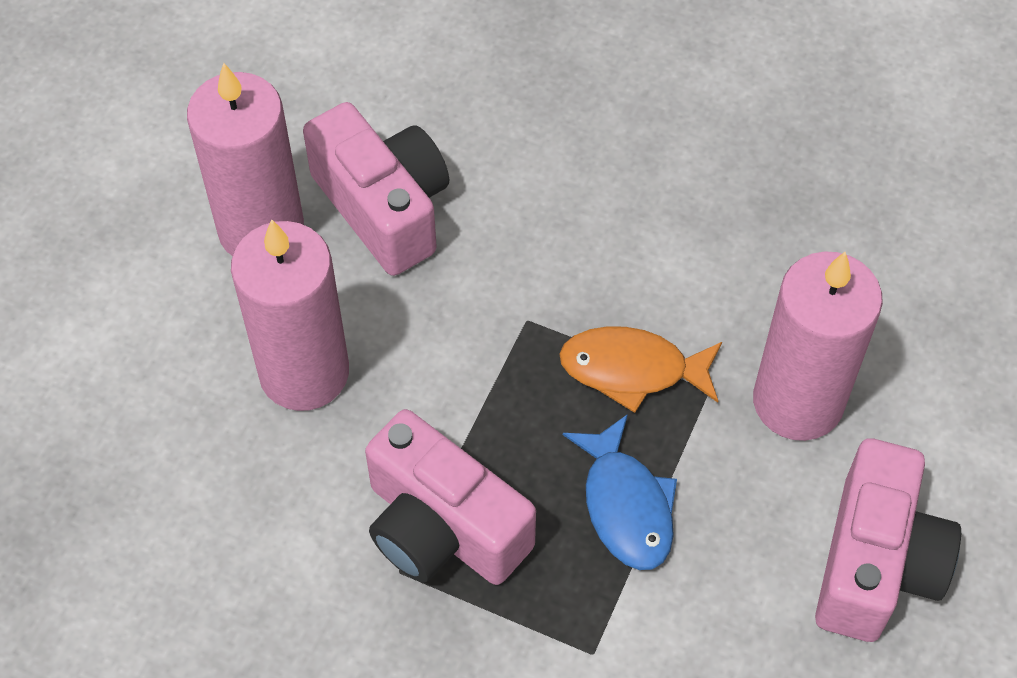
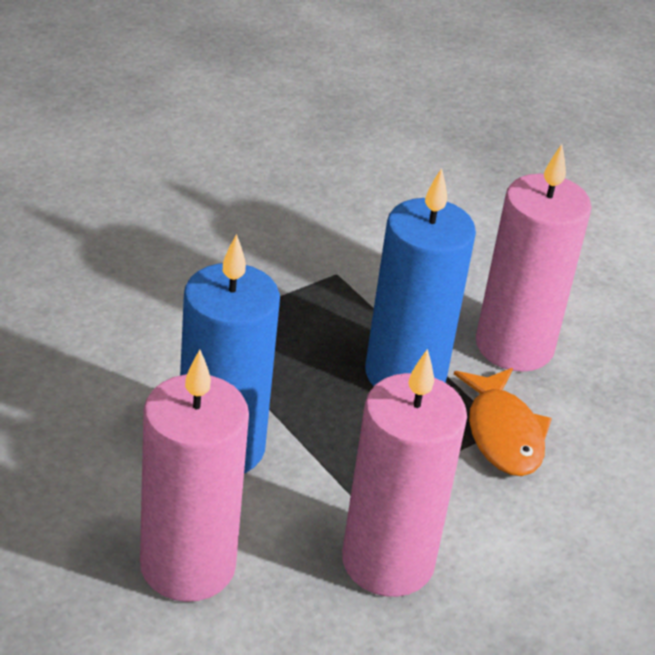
blue candle: 0 -> 2
blue fish: 1 -> 0
pink camera: 3 -> 0

